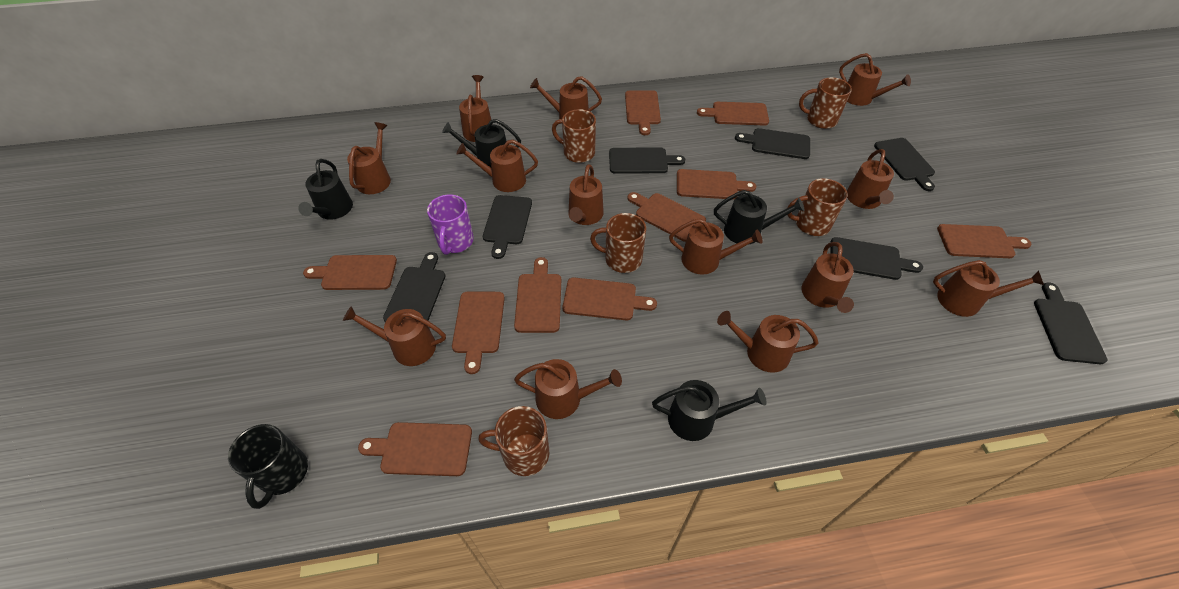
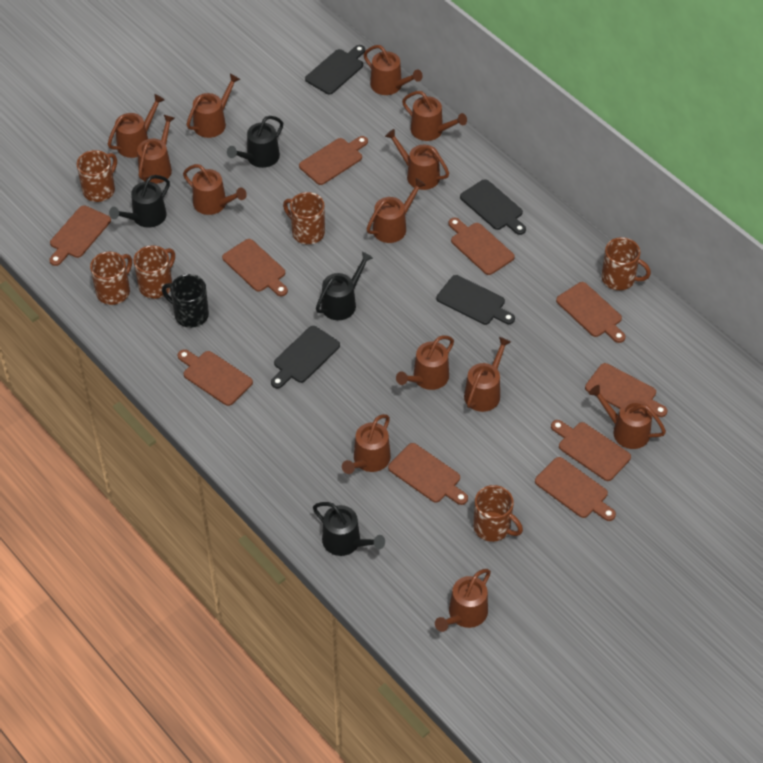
black cutting board: 7 -> 4
brown mug: 5 -> 6
purple mug: 1 -> 0

